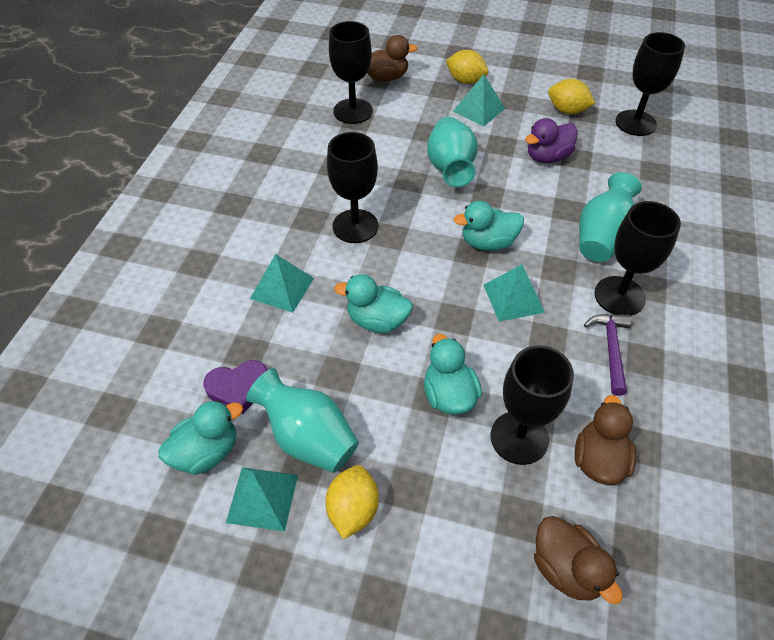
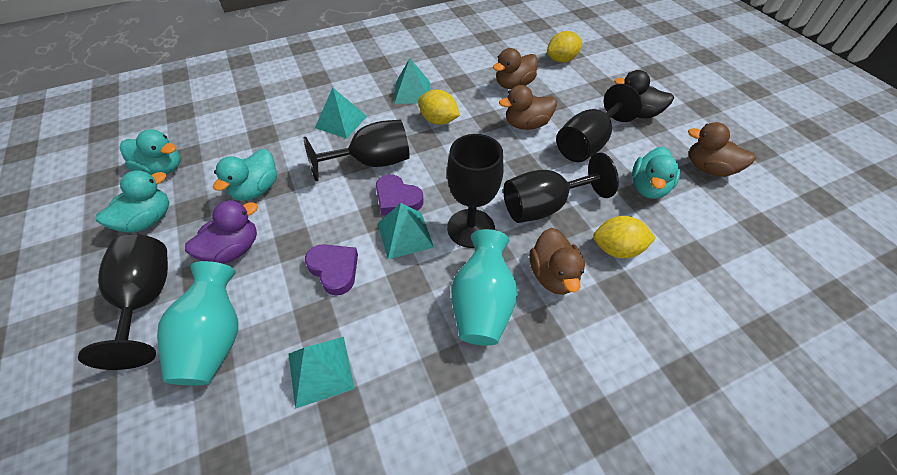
black duck: 0 -> 1
brown duck: 3 -> 4
purple hammer: 1 -> 0
purple heart: 1 -> 2
turquoise vase: 3 -> 2

